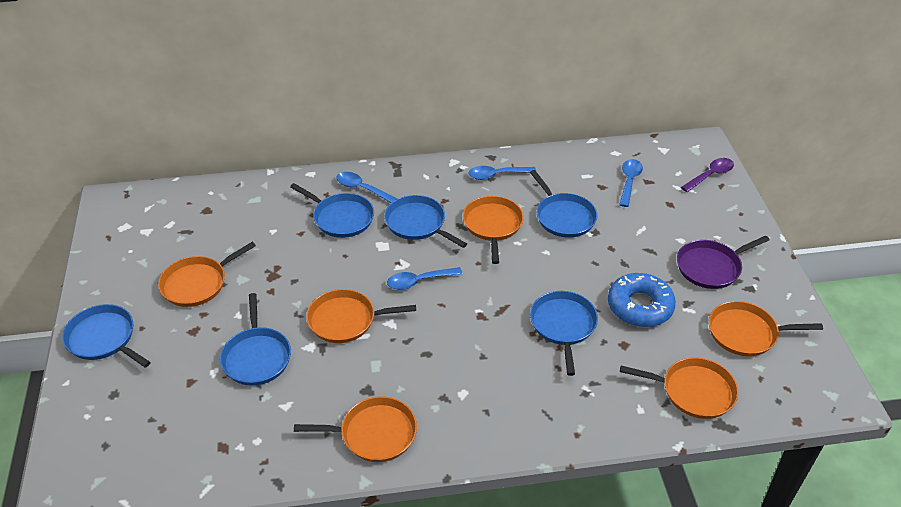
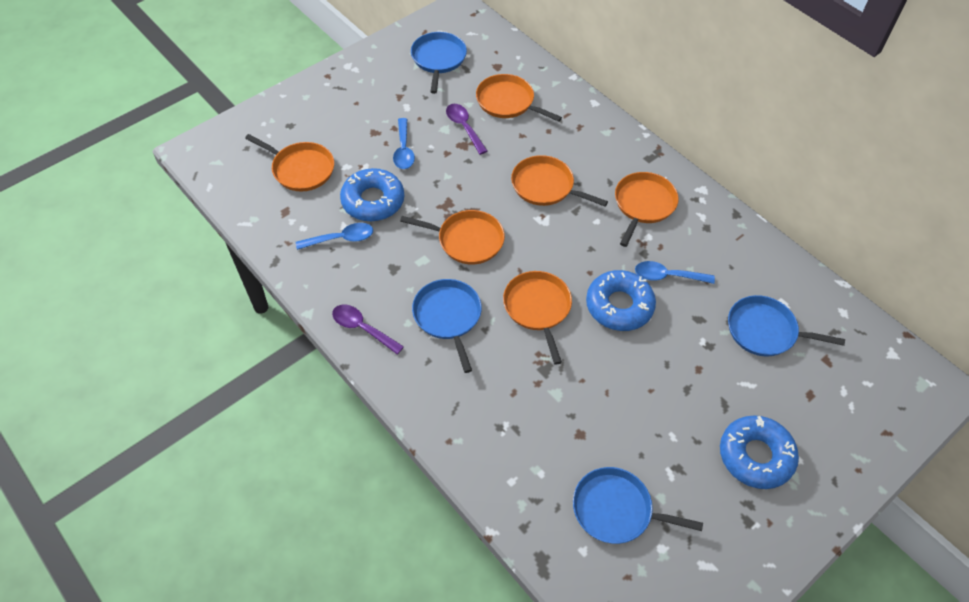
blue donut: 1 -> 3
blue pan: 6 -> 4
blue spoon: 4 -> 3
purple pan: 1 -> 0
purple spoon: 1 -> 2

